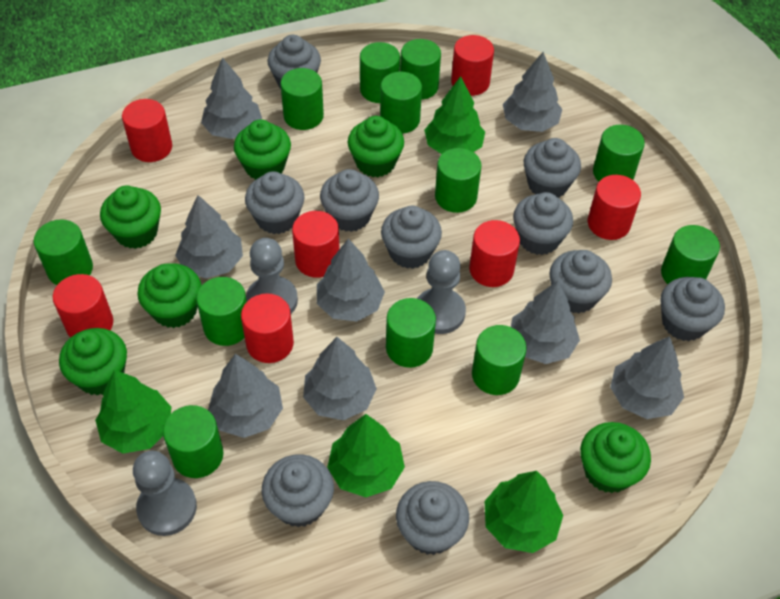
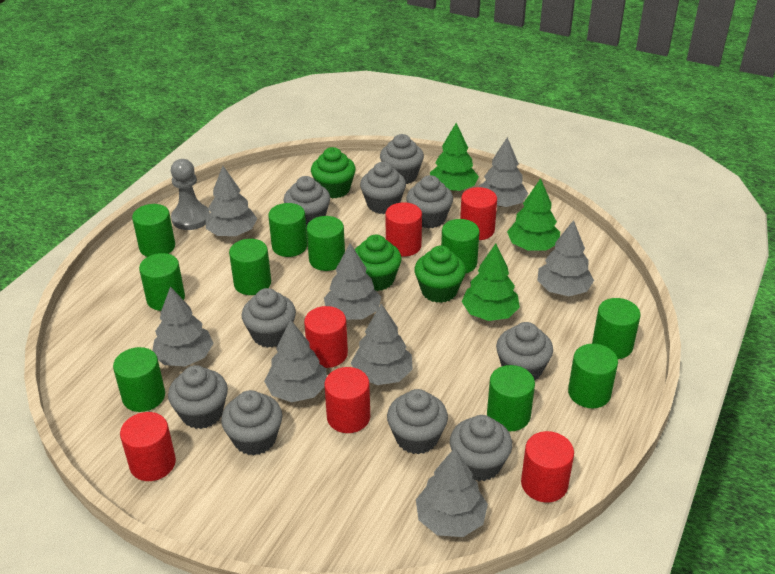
green cupcake: 6 -> 3
green cylinder: 12 -> 10
green tree: 4 -> 3
grey pawn: 3 -> 1
red cylinder: 7 -> 6

